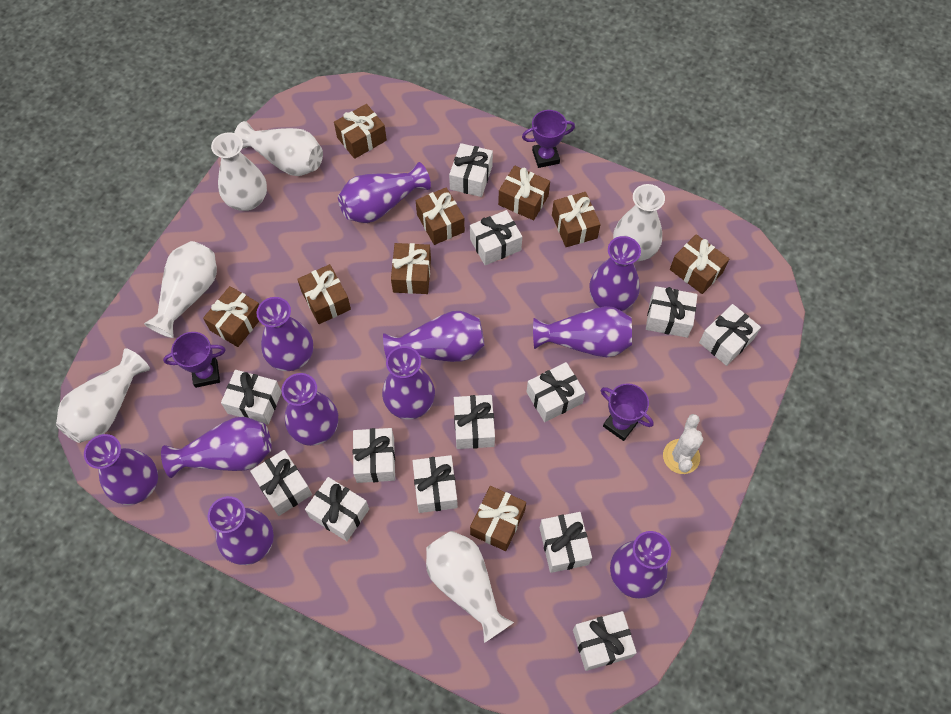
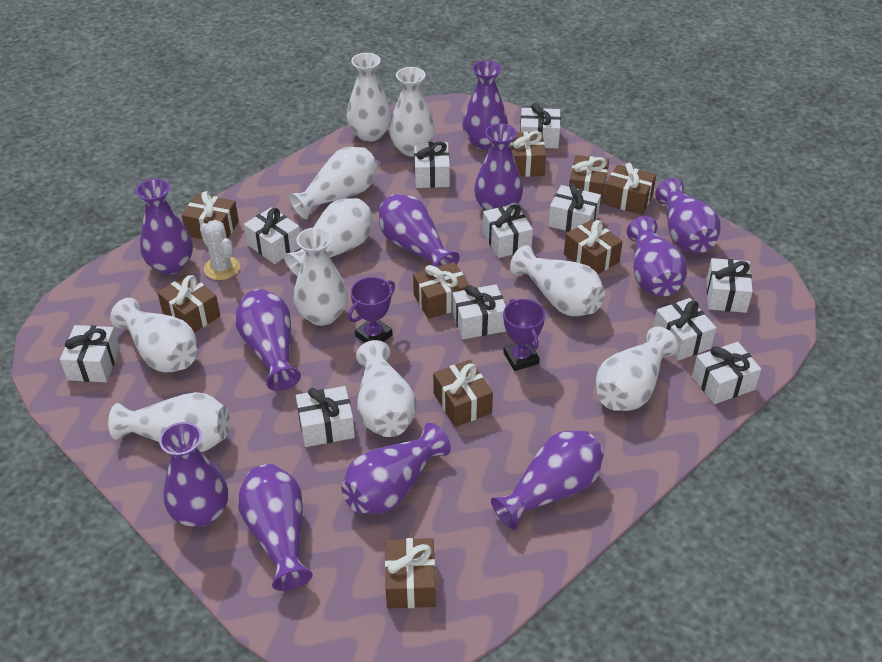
purple trophy: 3 -> 2
white gift: 13 -> 11
white vase: 6 -> 10

